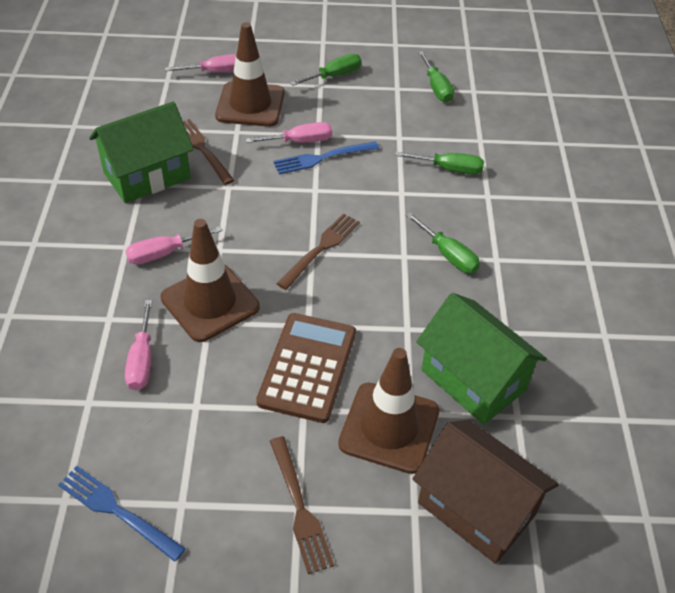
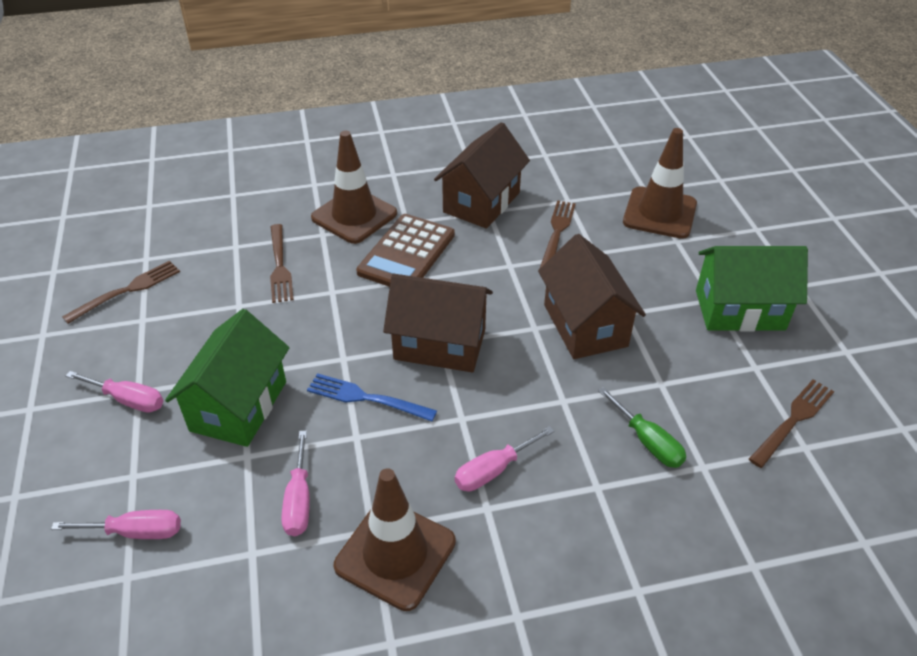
blue fork: 2 -> 1
brown fork: 3 -> 4
brown house: 1 -> 3
green screwdriver: 4 -> 1

